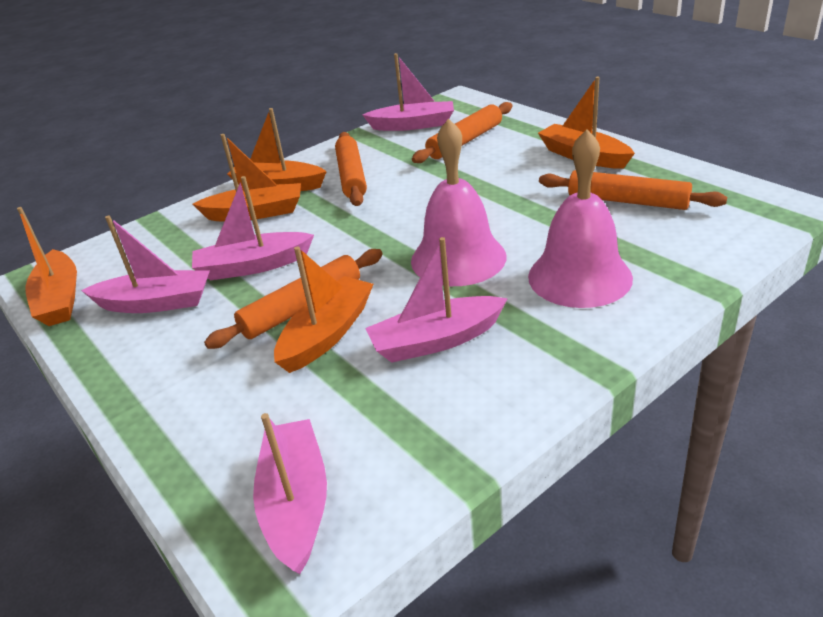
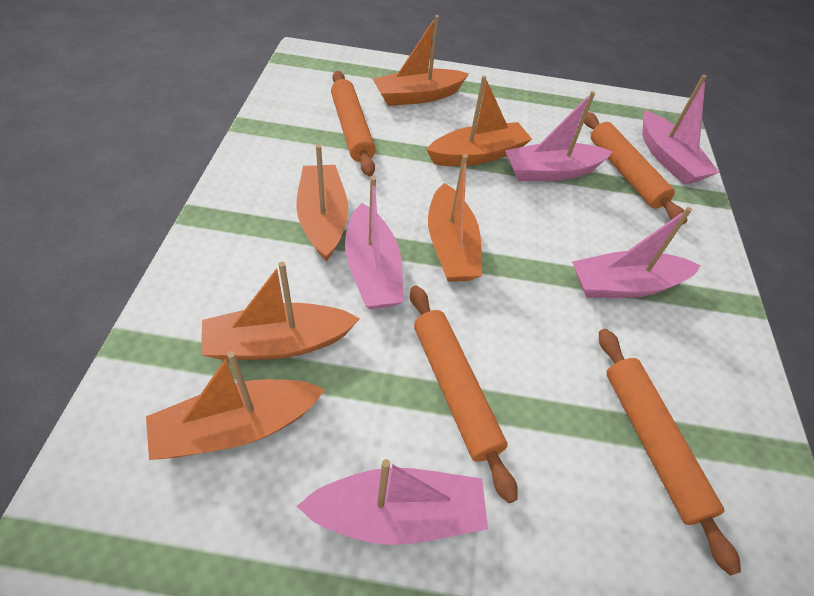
orange boat: 5 -> 6
pink bell: 2 -> 0

